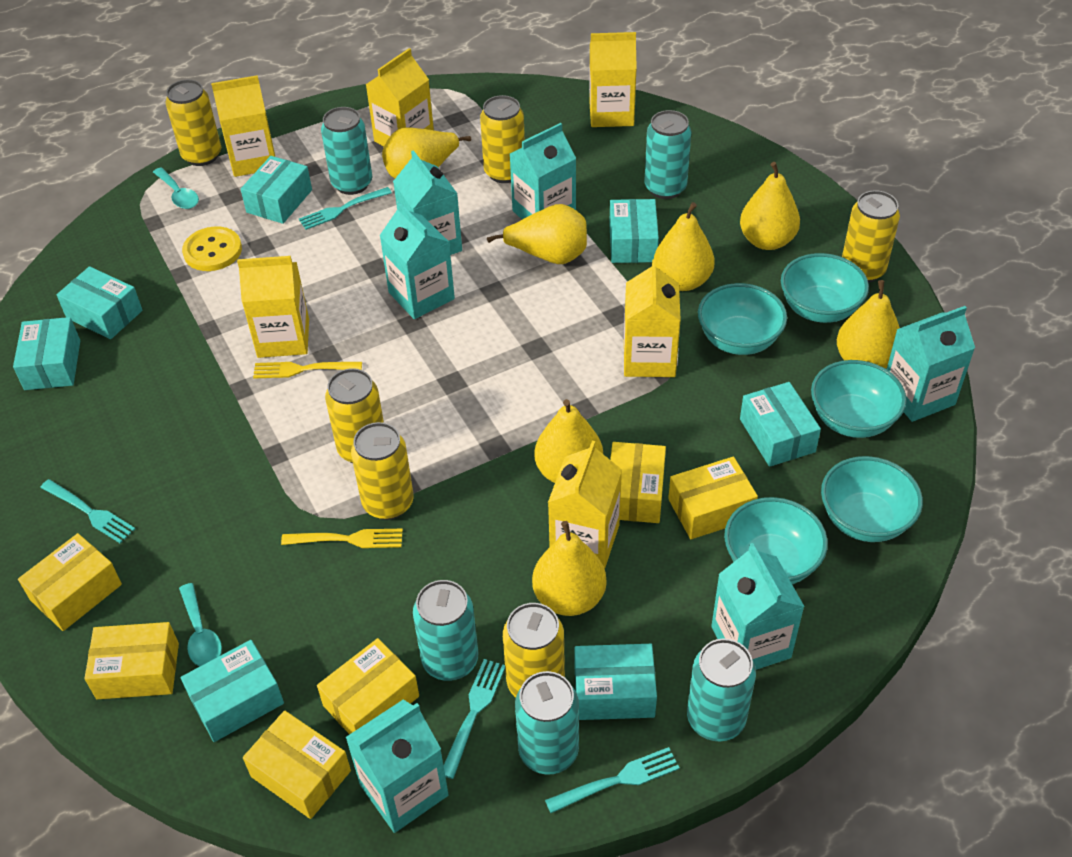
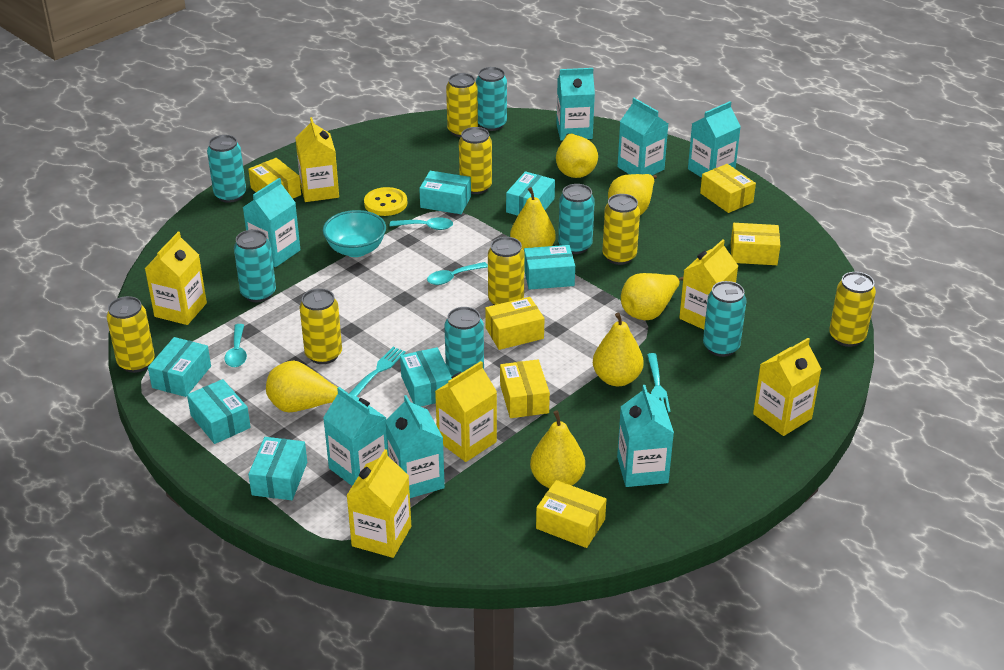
turquoise bowl: 5 -> 1
turquoise can: 5 -> 6
turquoise carton: 6 -> 7
turquoise fork: 4 -> 2
turquoise spoon: 2 -> 3
yellow can: 6 -> 7
yellow fork: 2 -> 0

